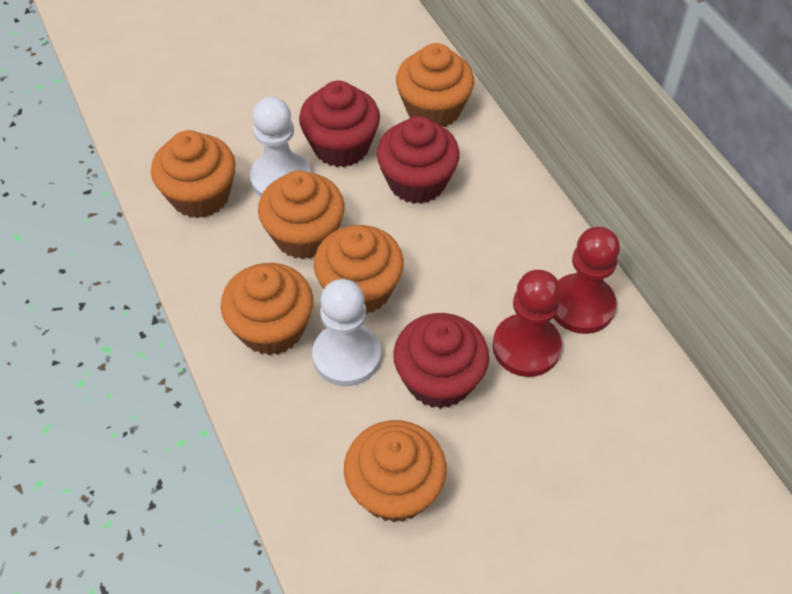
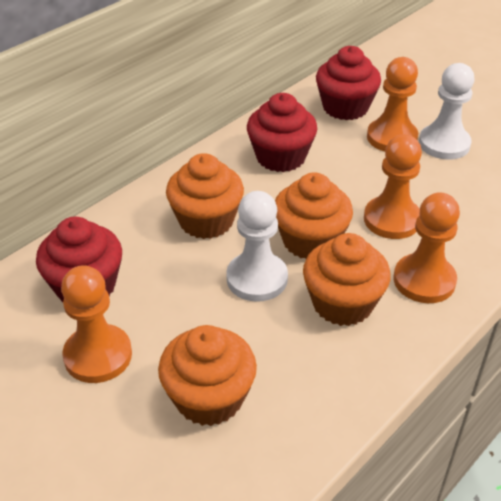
orange cupcake: 6 -> 4
orange pawn: 0 -> 4
red pawn: 2 -> 0

